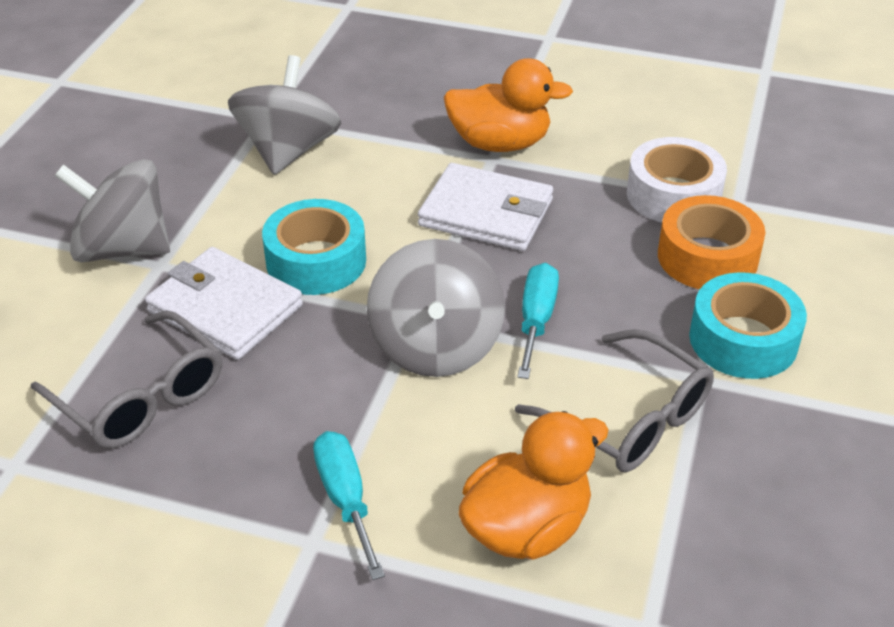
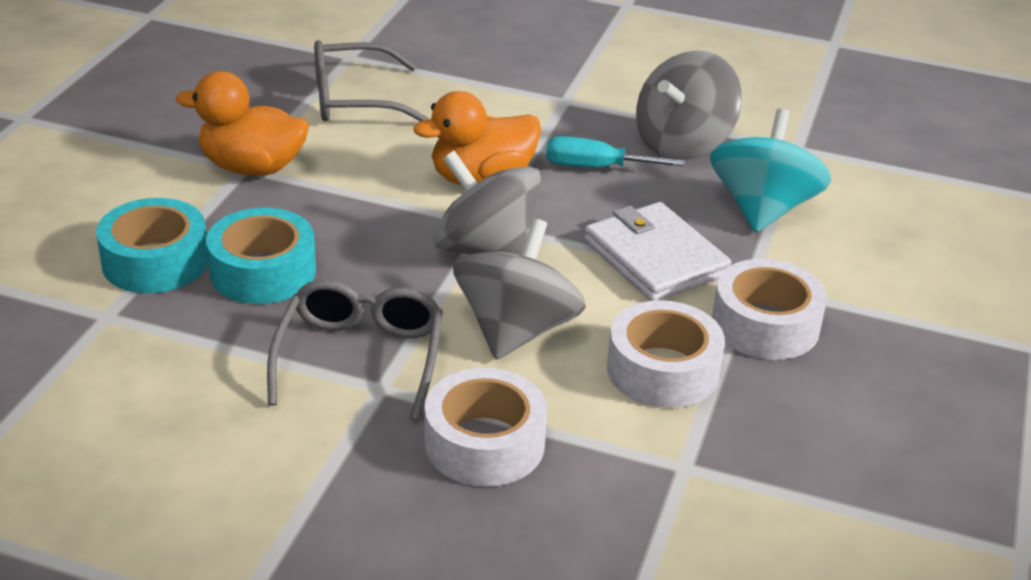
orange tape: 1 -> 0
turquoise screwdriver: 2 -> 1
turquoise spinning top: 0 -> 1
white tape: 1 -> 3
white wallet: 2 -> 1

